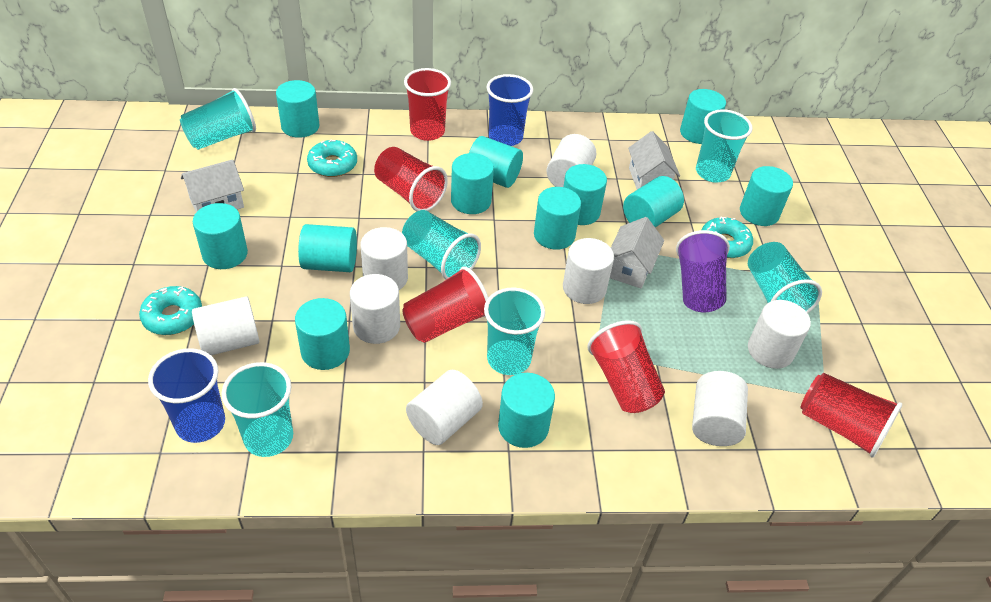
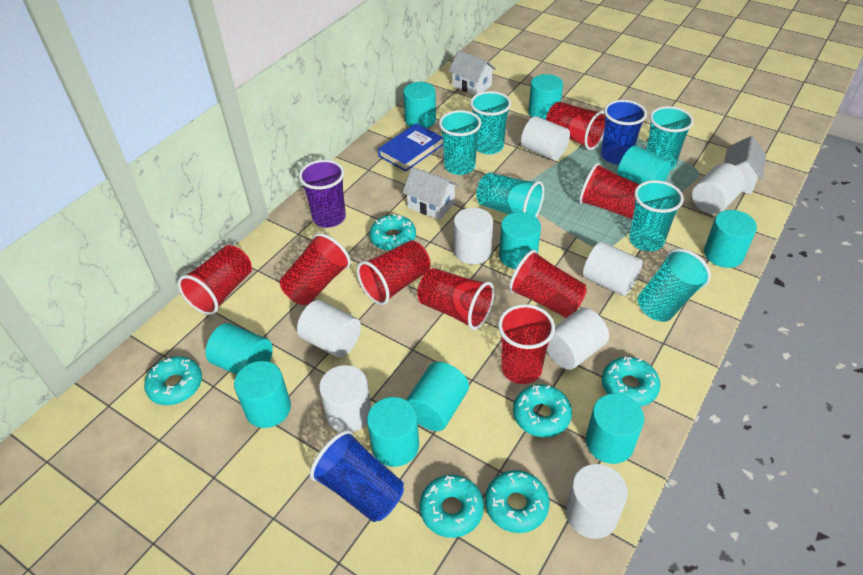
blue book: 0 -> 1
red cup: 5 -> 8
turquoise cylinder: 12 -> 10
turquoise donut: 3 -> 6

